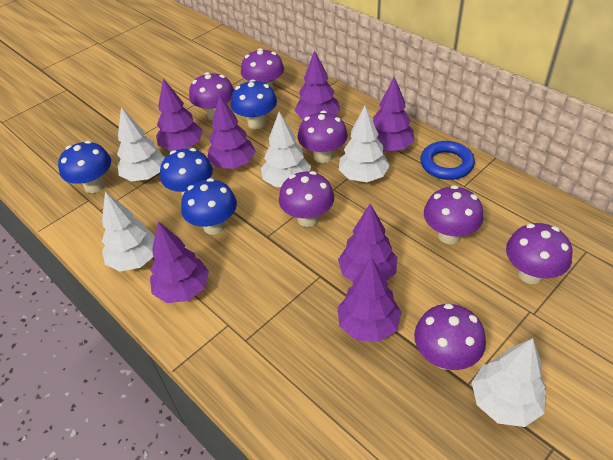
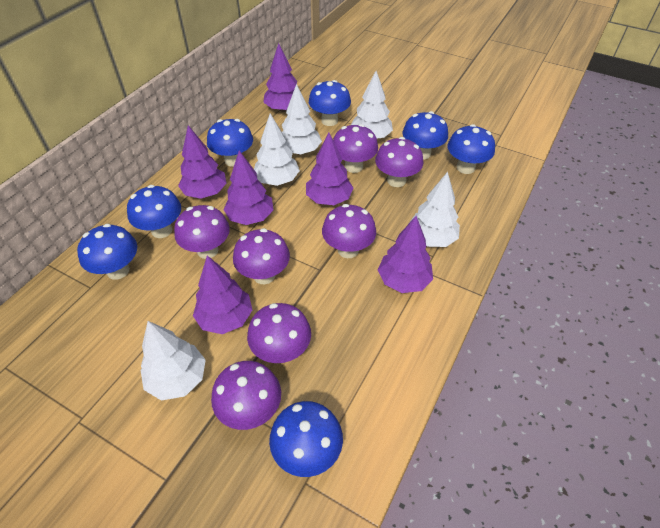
blue mushroom: 4 -> 7
blue ring: 1 -> 0
purple tree: 7 -> 6

